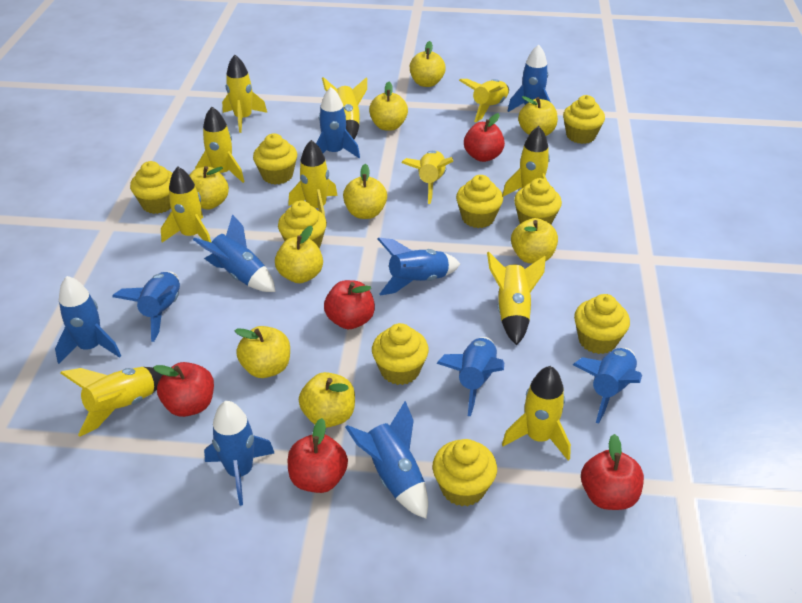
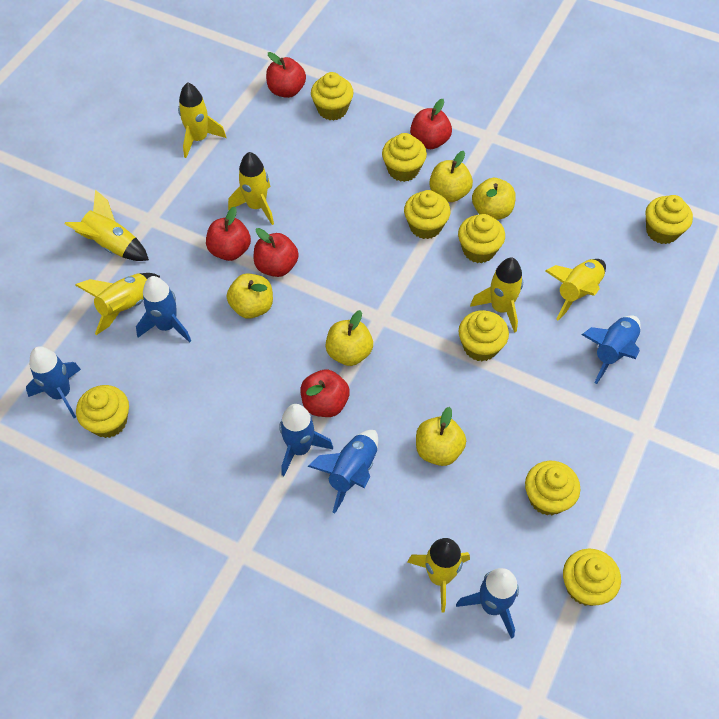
blue rocket: 10 -> 6
yellow apple: 9 -> 5
yellow rocket: 11 -> 7

